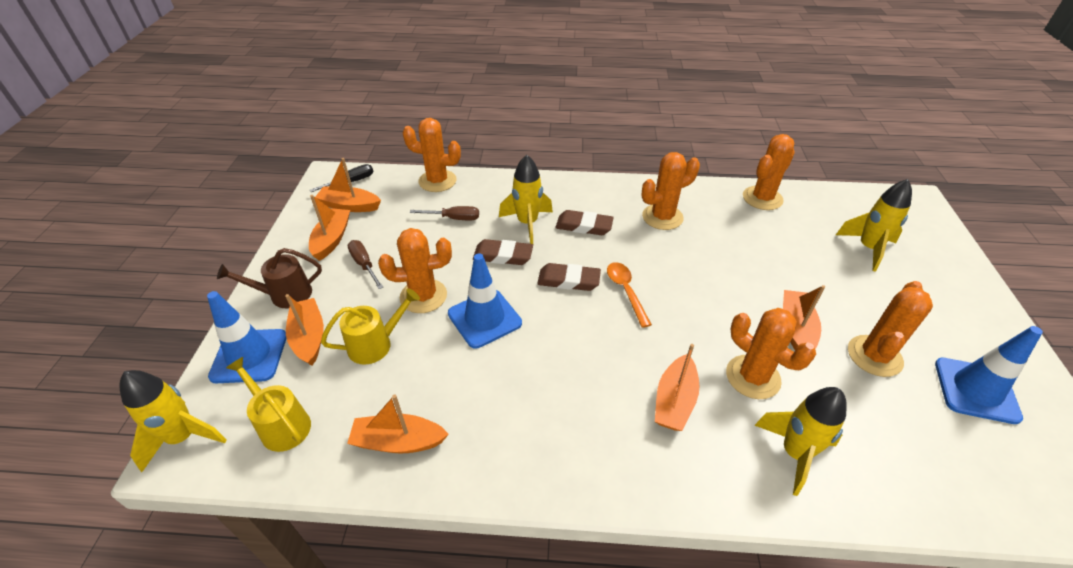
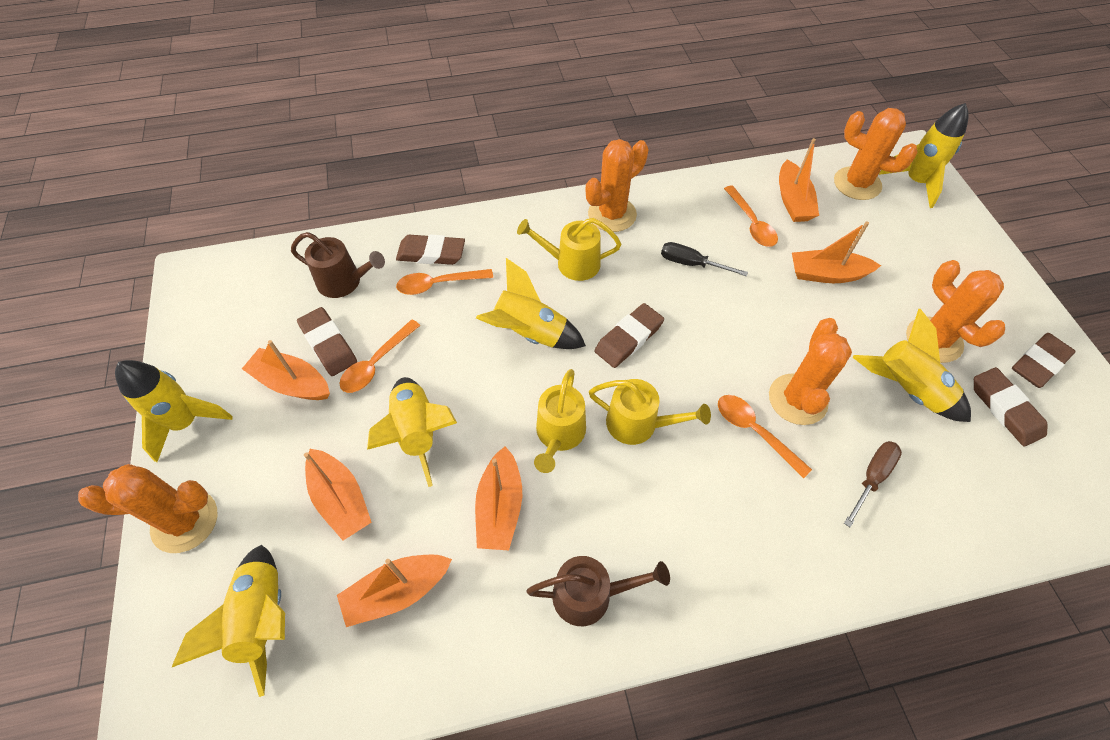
blue traffic cone: 3 -> 0
brown eraser: 3 -> 5
brown screwdriver: 2 -> 1
brown watering can: 1 -> 2
orange cactus: 6 -> 5
orange spoon: 1 -> 4
yellow rocket: 4 -> 6
yellow watering can: 2 -> 3

